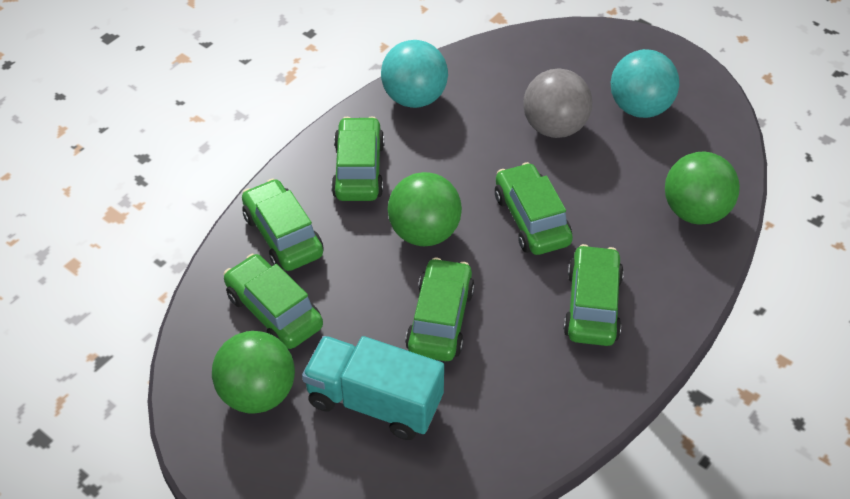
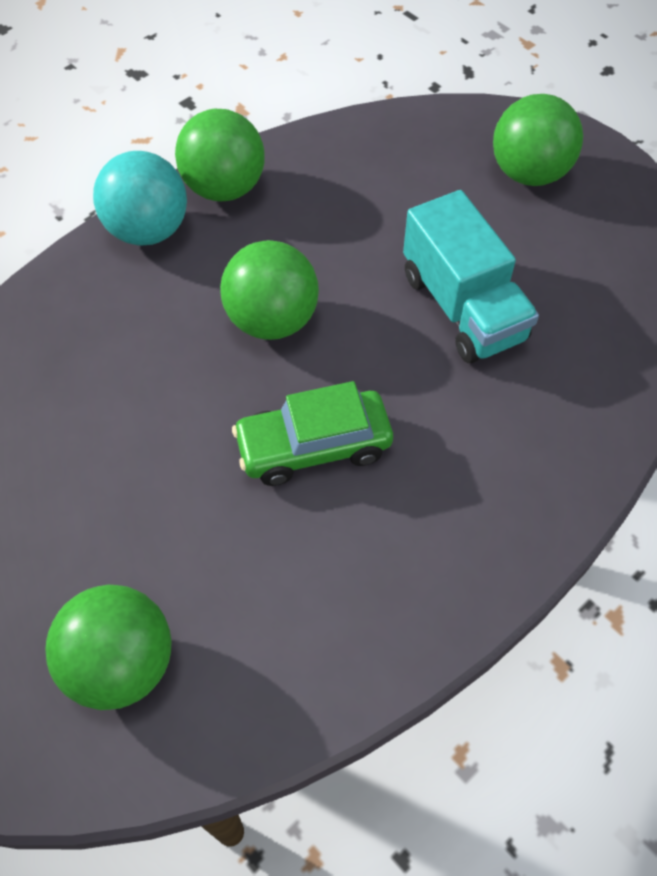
green ball: 3 -> 4
green car: 6 -> 1
grey ball: 1 -> 0
turquoise ball: 2 -> 1

